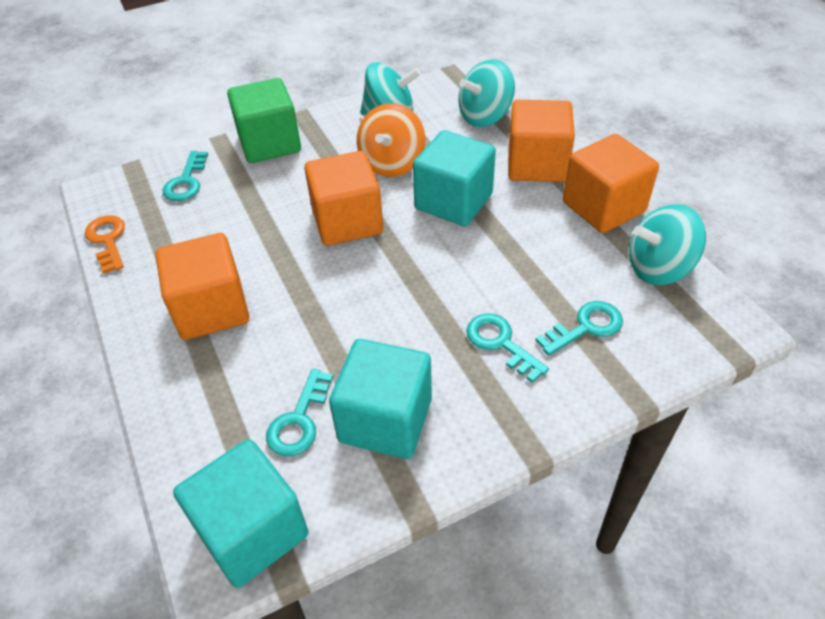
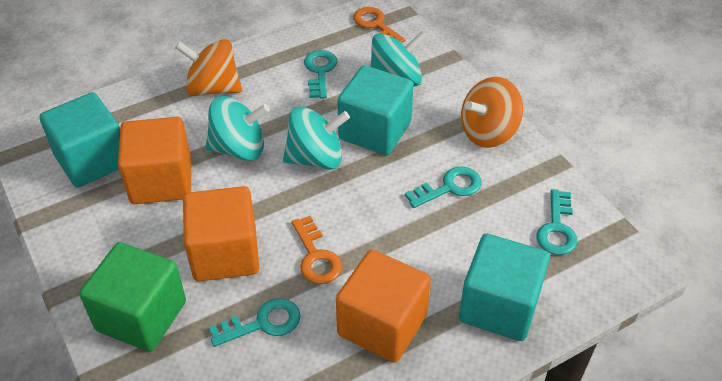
orange cube: 4 -> 3
orange key: 1 -> 2
orange spinning top: 1 -> 2

